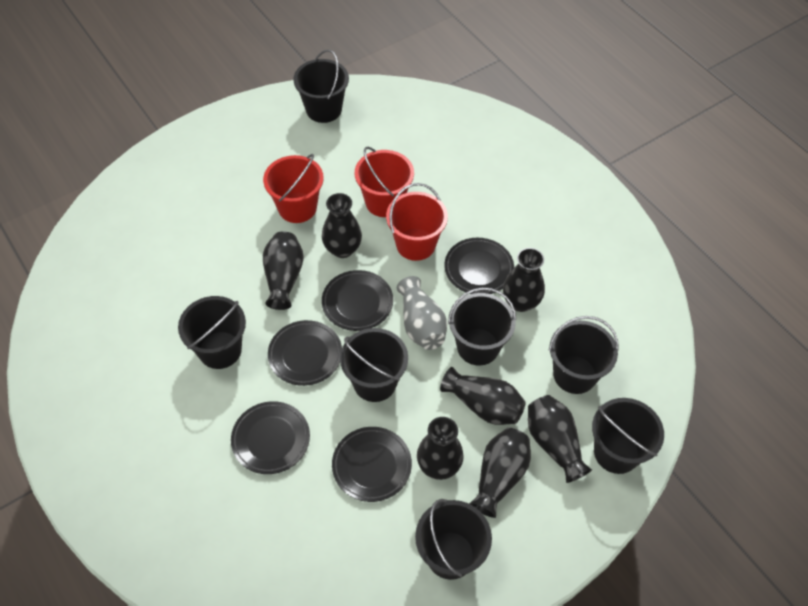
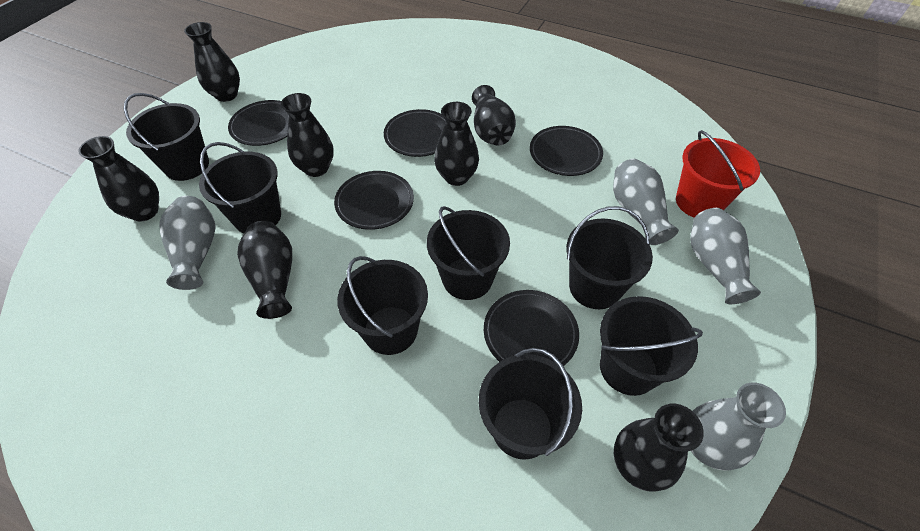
grey vase: 1 -> 4
red bucket: 3 -> 1

